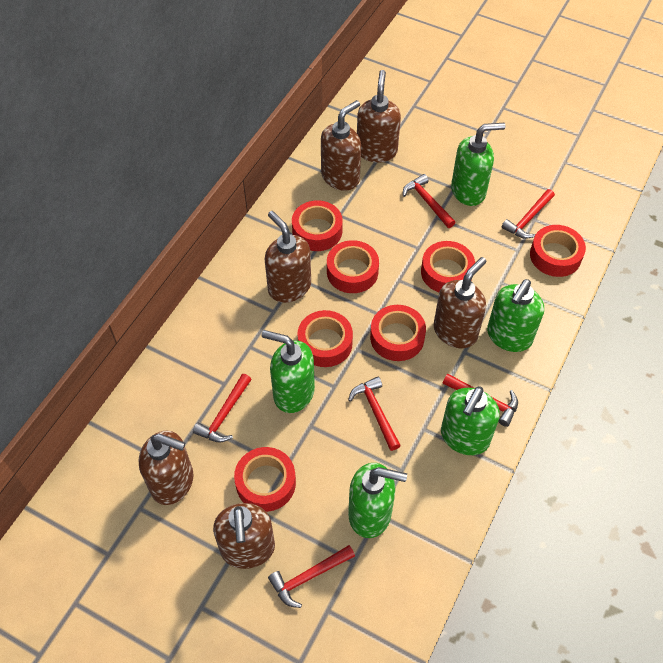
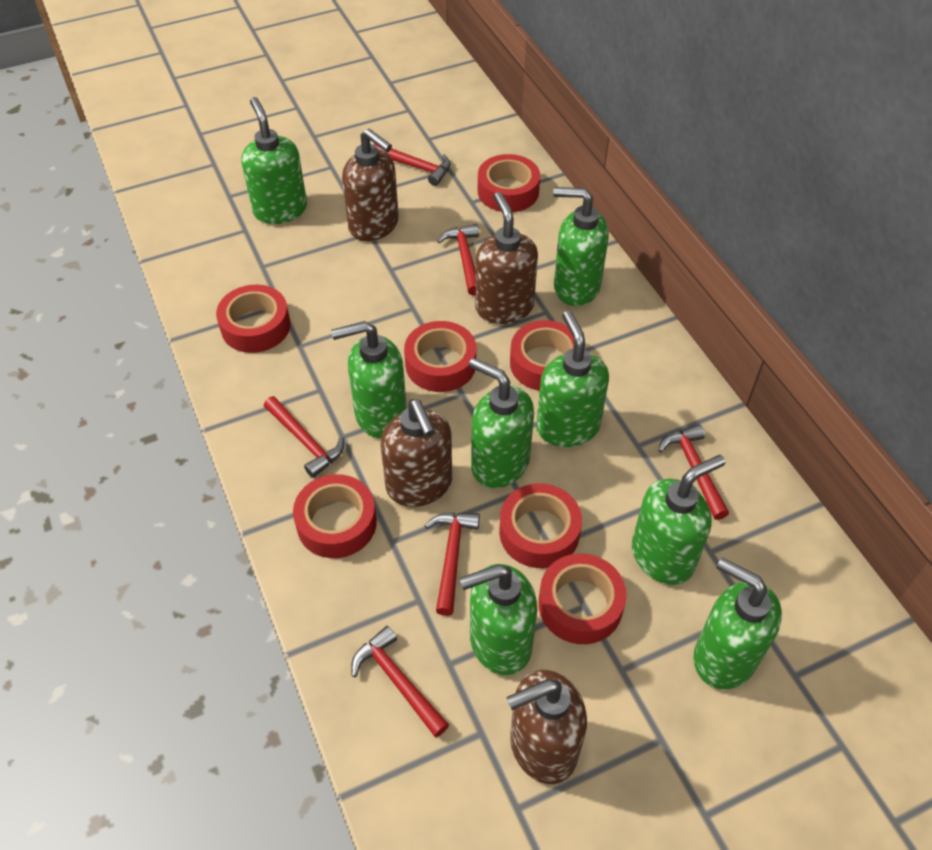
brown soap dispenser: 6 -> 4
green soap dispenser: 5 -> 8

